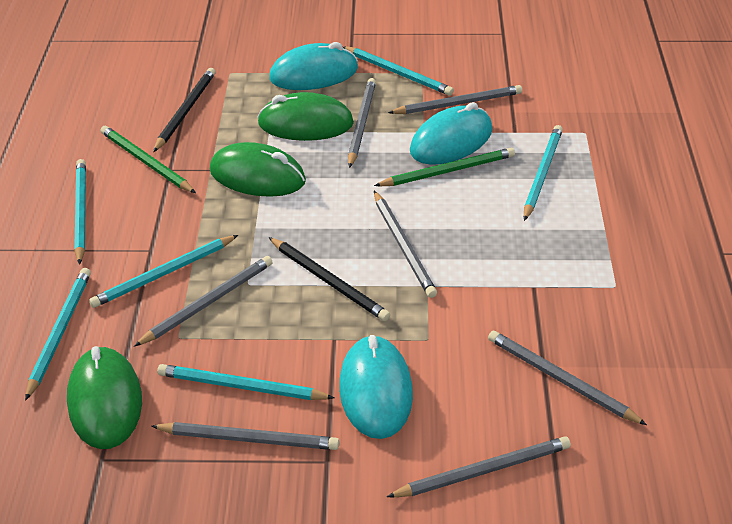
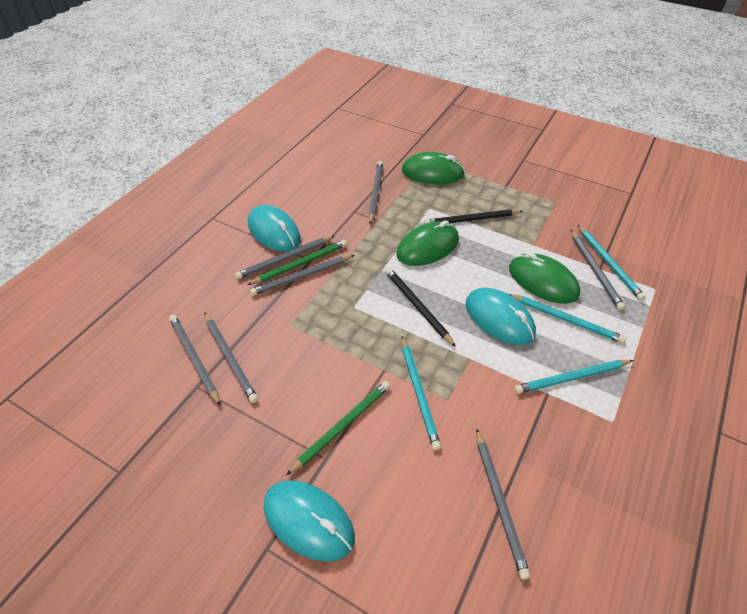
turquoise pencil: 6 -> 4

